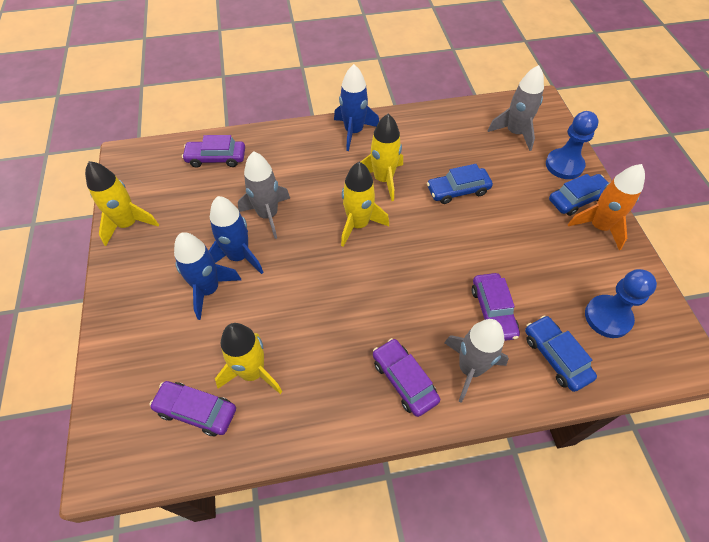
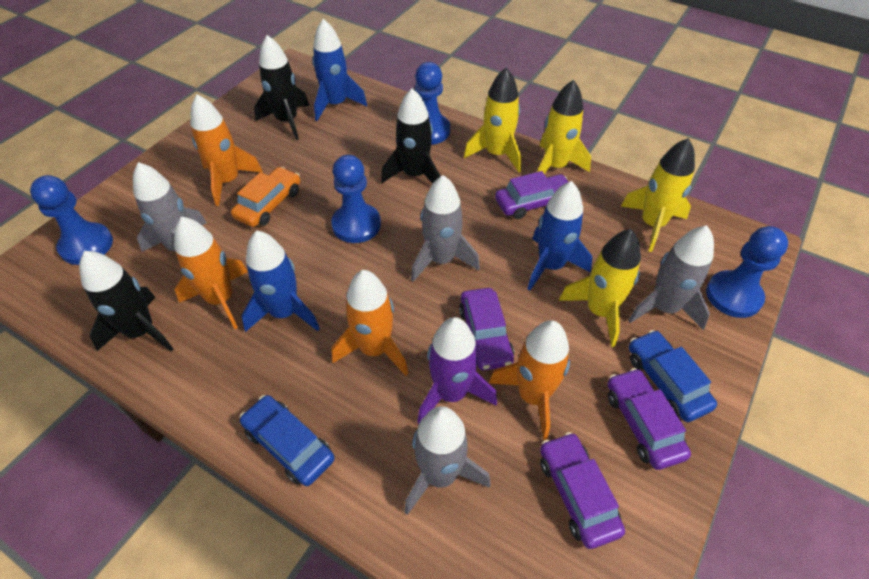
black rocket: 0 -> 3
blue car: 3 -> 2
blue pawn: 2 -> 4
grey rocket: 3 -> 4
orange car: 0 -> 1
orange rocket: 1 -> 4
purple rocket: 0 -> 1

